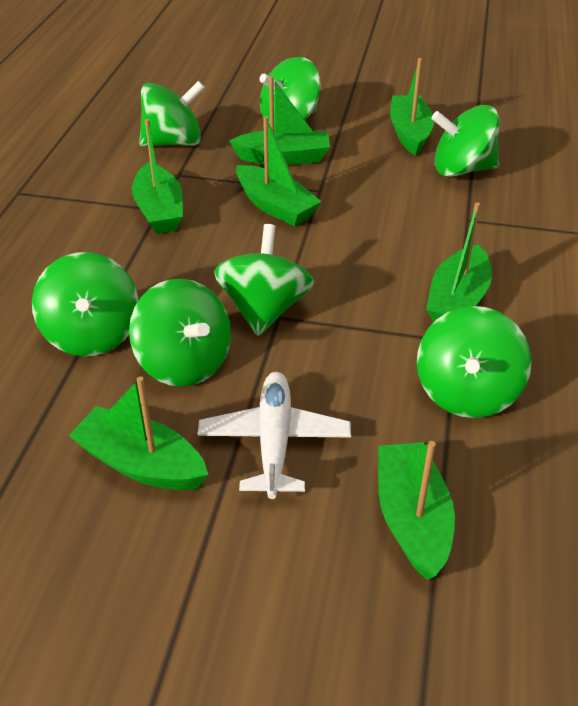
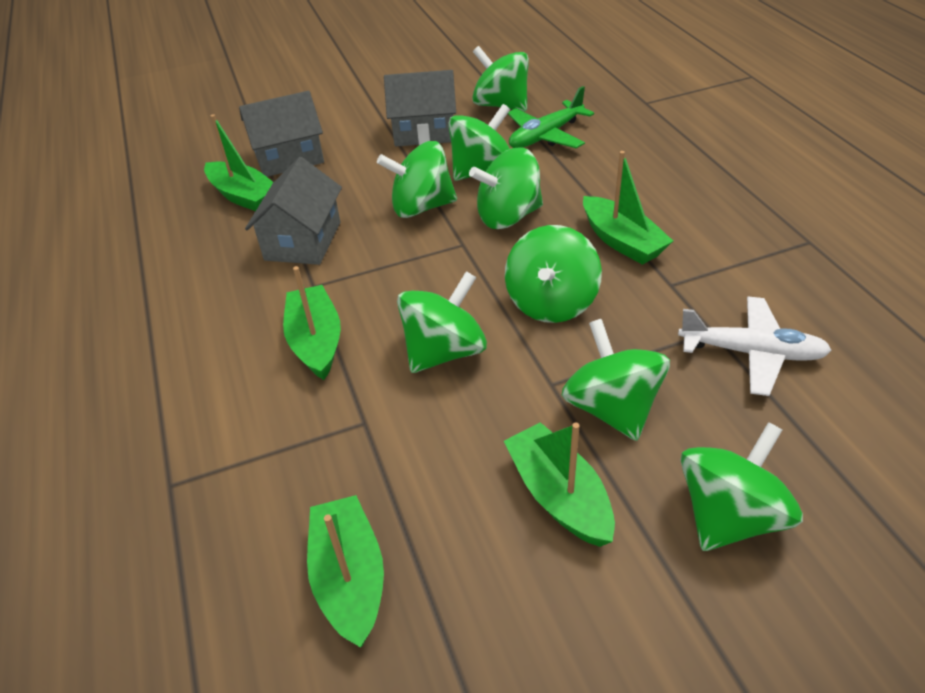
green boat: 7 -> 5
green plane: 0 -> 1
green spinning top: 7 -> 8
grey house: 0 -> 3

